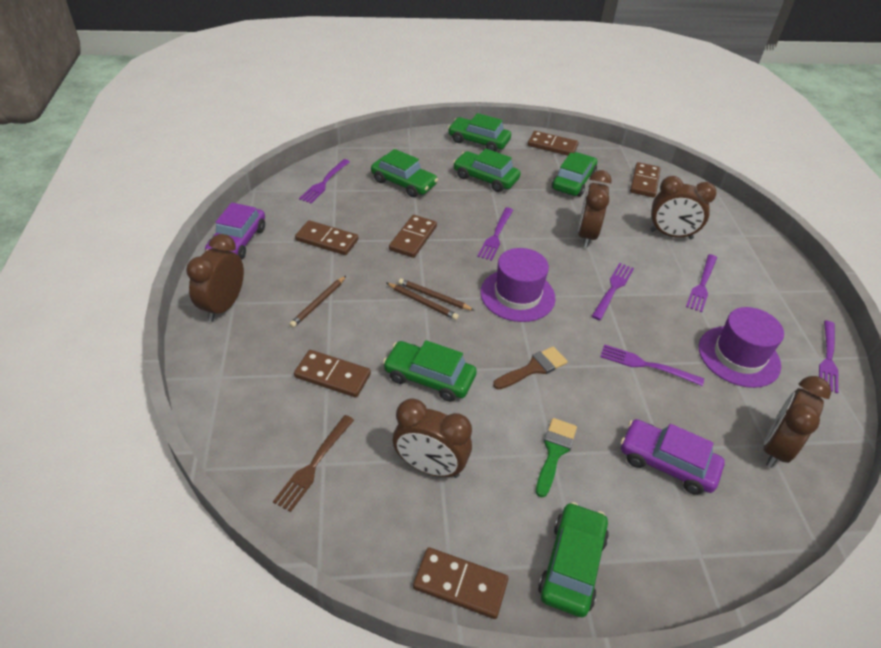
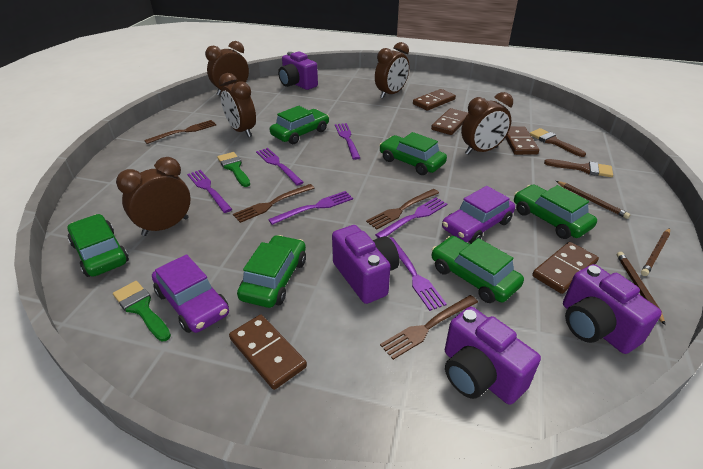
brown brush: 1 -> 2
brown domino: 6 -> 5
brown fork: 1 -> 4
green brush: 1 -> 2
purple camera: 0 -> 4
purple hat: 2 -> 0

